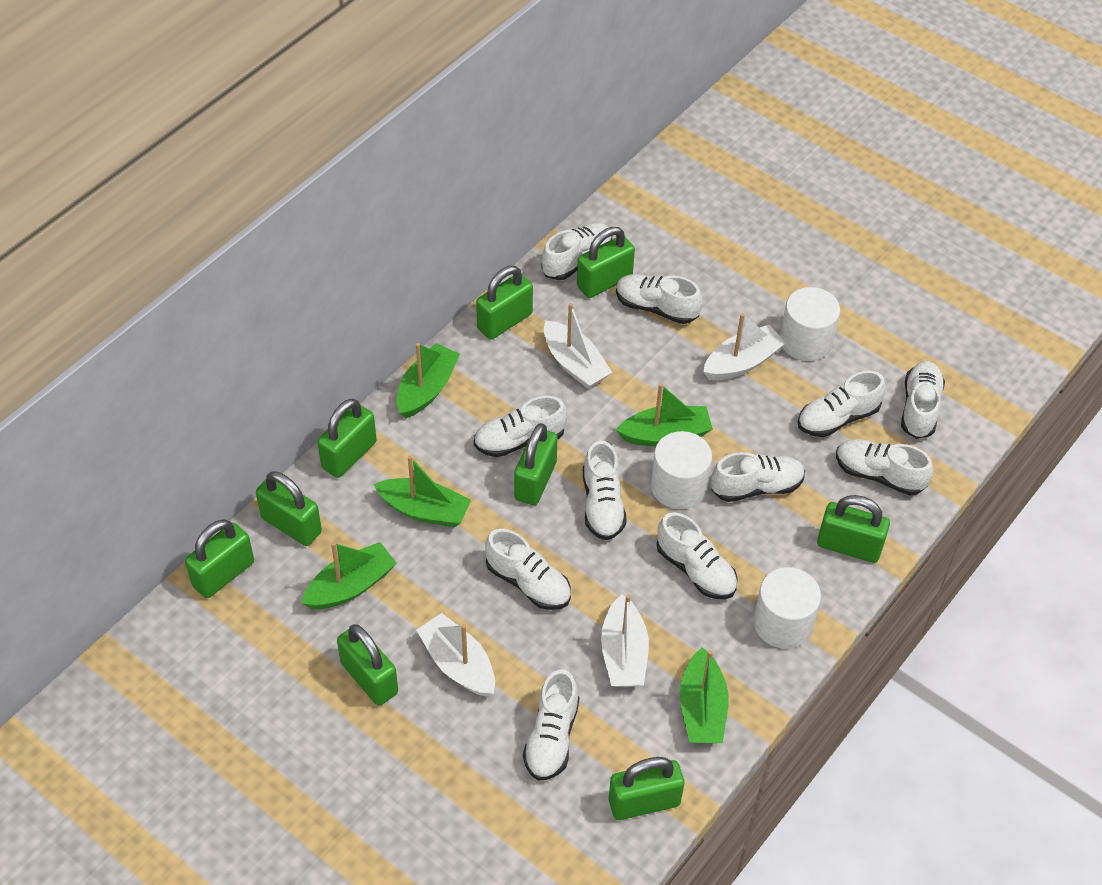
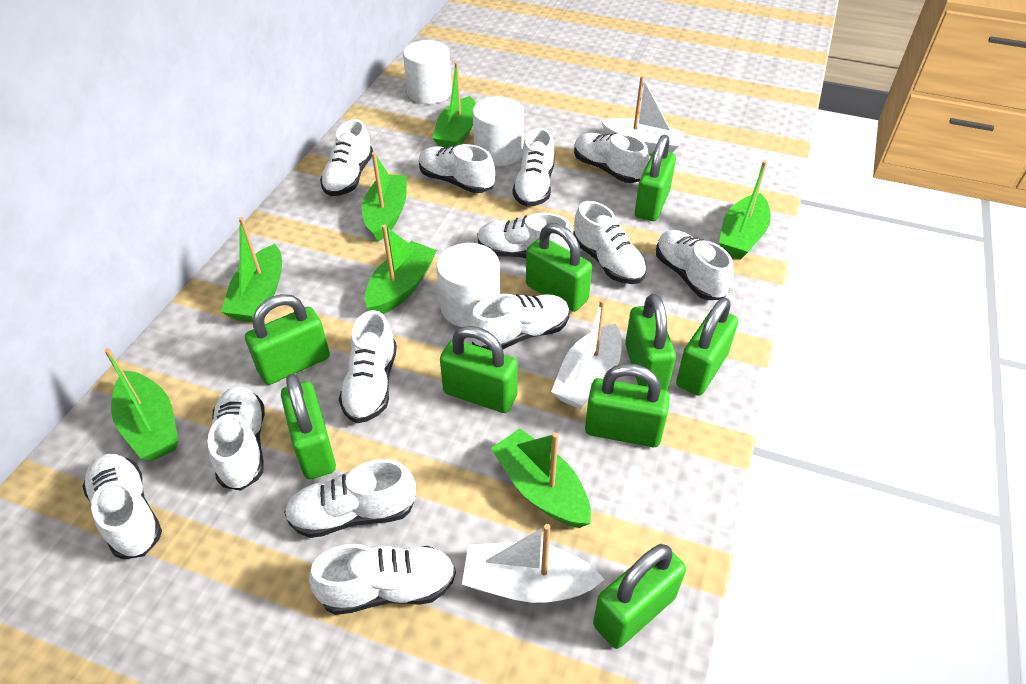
green boat: 5 -> 7
white boat: 4 -> 3
white shoe: 11 -> 13

